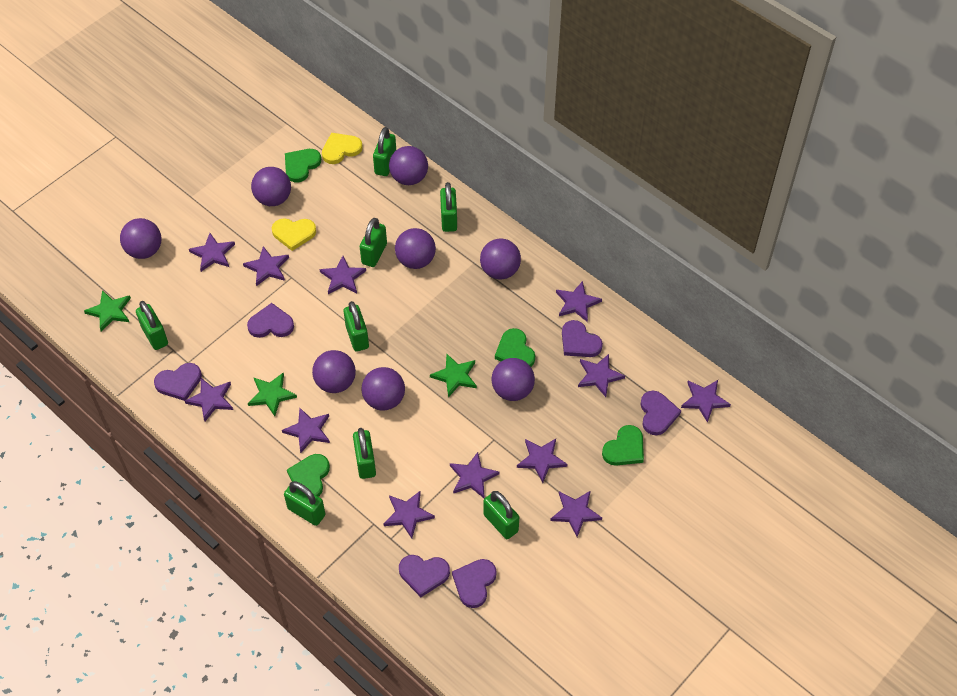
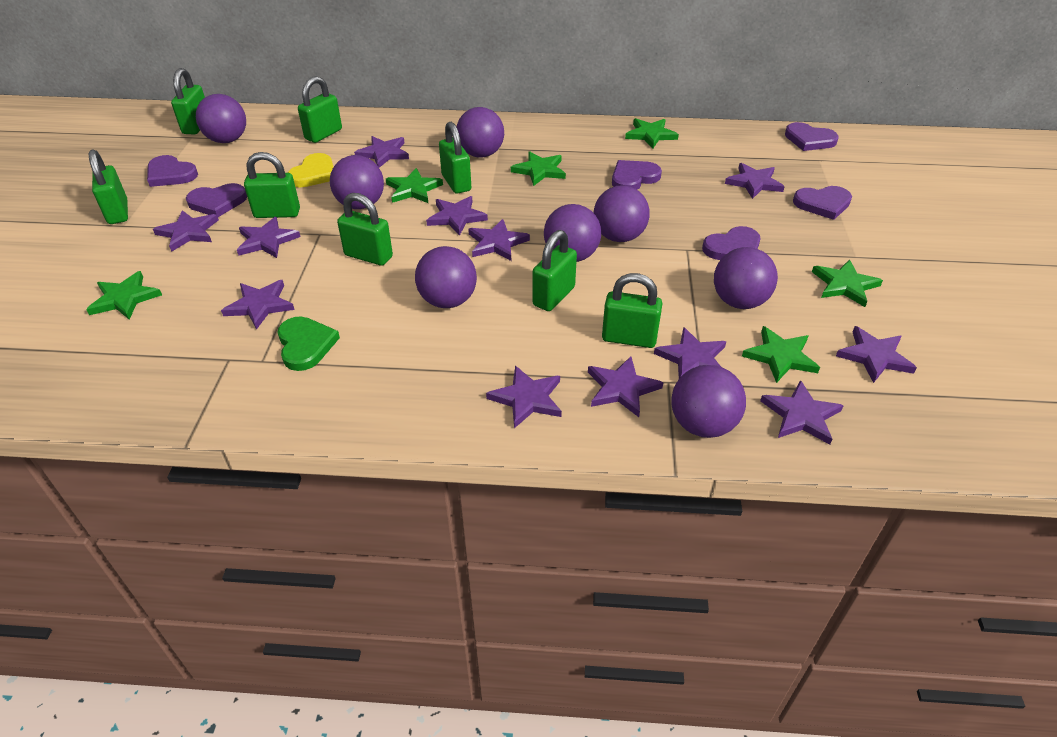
green heart: 4 -> 1
green star: 3 -> 6
yellow heart: 2 -> 1

